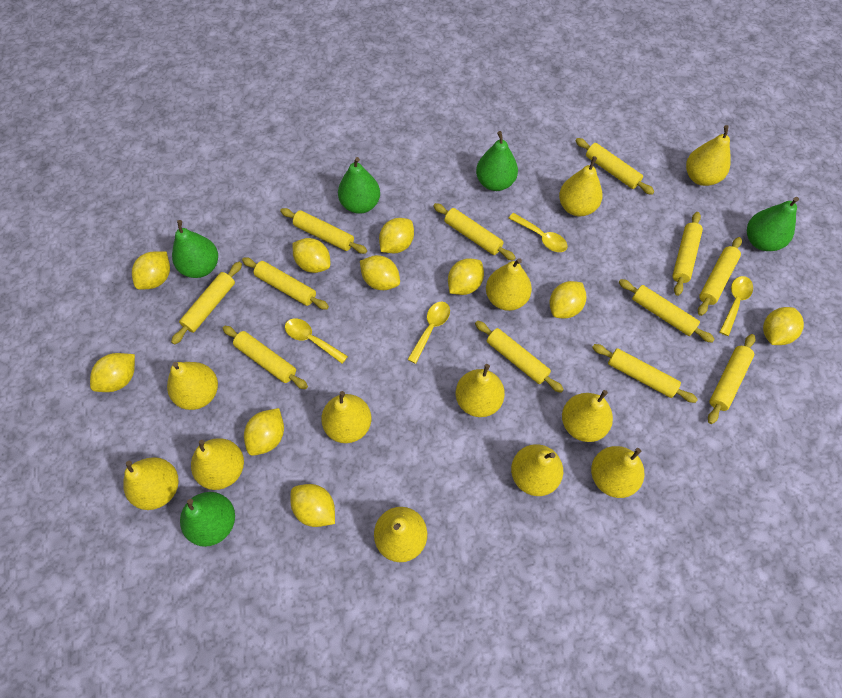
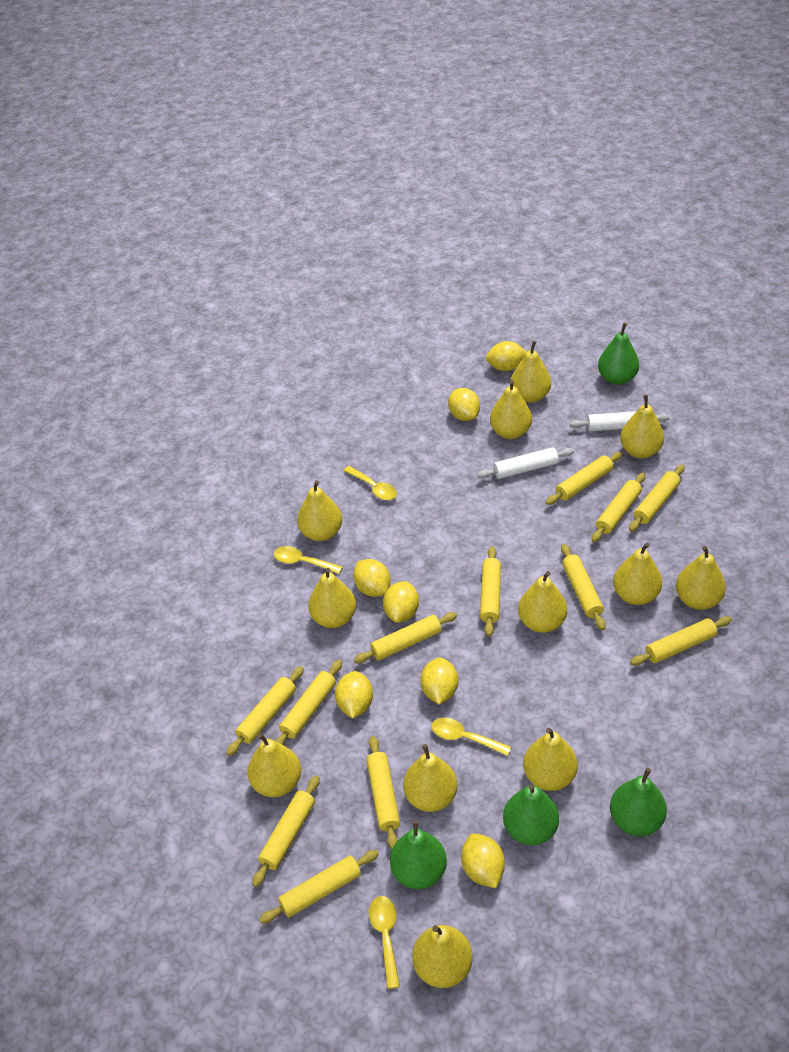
green pear: 5 -> 4
white rolling pin: 0 -> 2
yellow lemon: 10 -> 7

